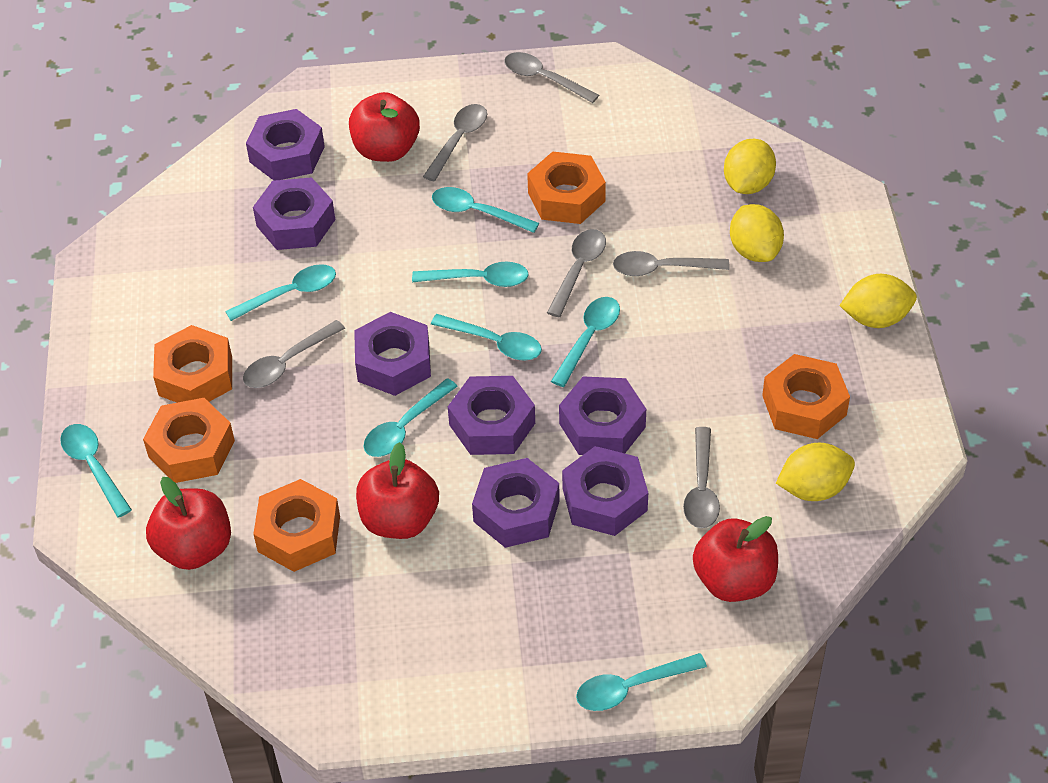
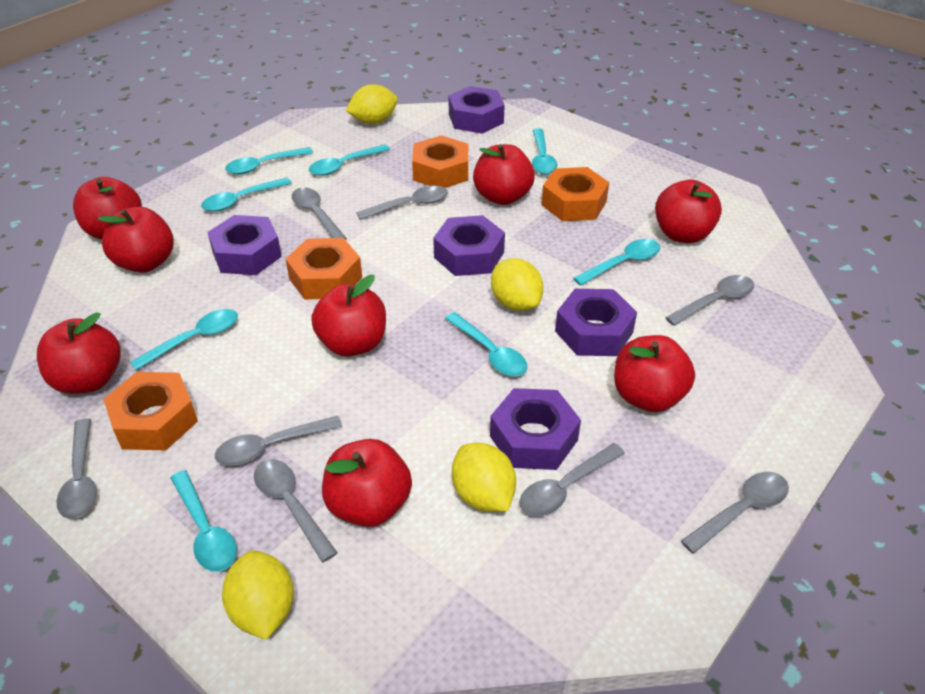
grey spoon: 6 -> 8
orange nut: 5 -> 4
purple nut: 7 -> 5
red apple: 4 -> 8

